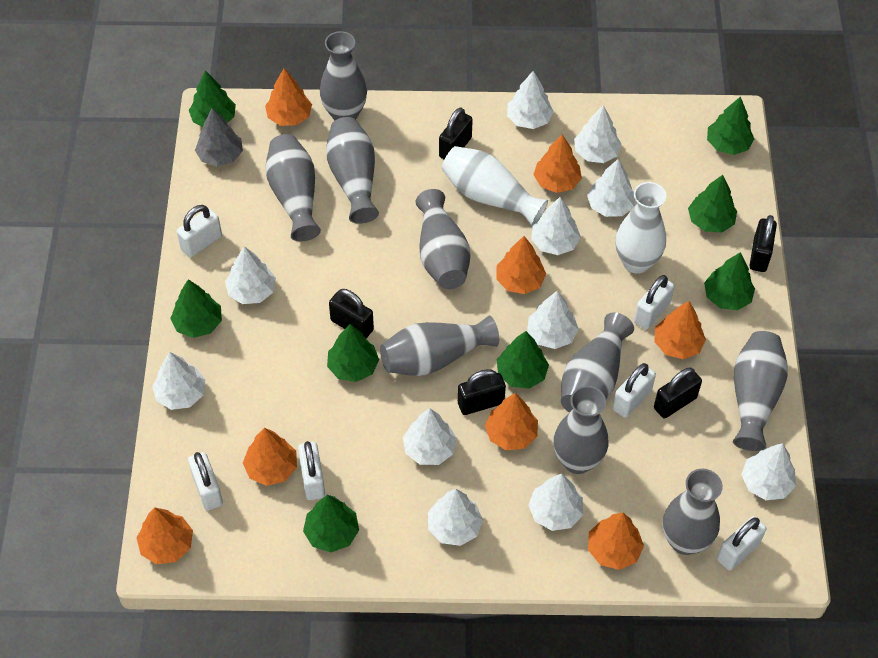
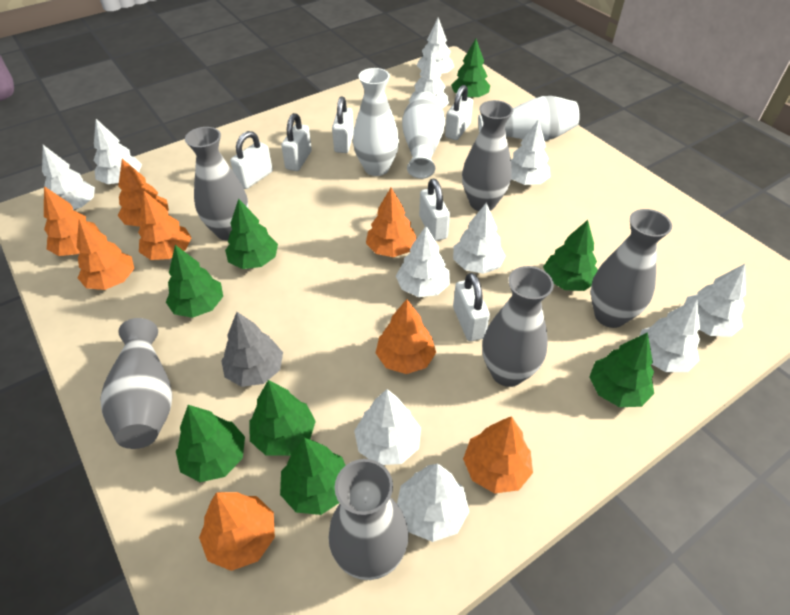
black padlock: 5 -> 0
grey vase: 9 -> 6
white vase: 2 -> 3

